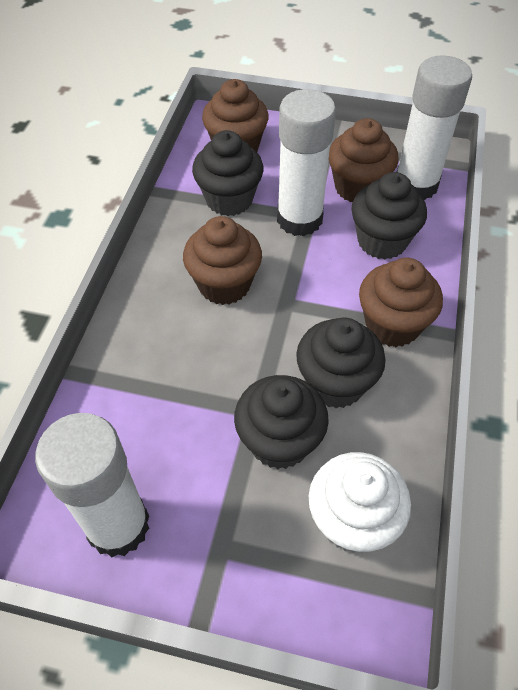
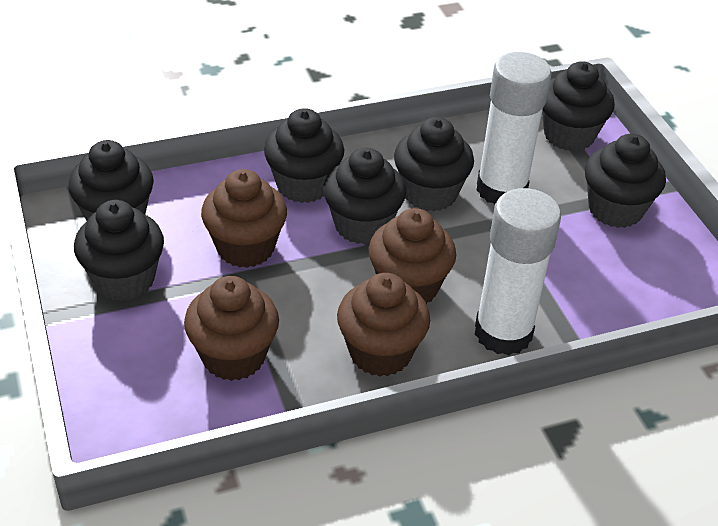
black cupcake: 4 -> 7
white cupcake: 1 -> 0
white glue stick: 3 -> 2

